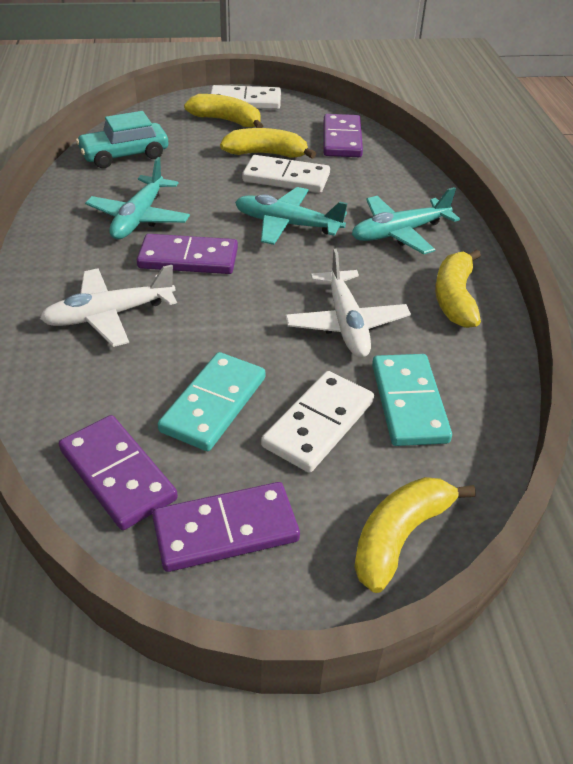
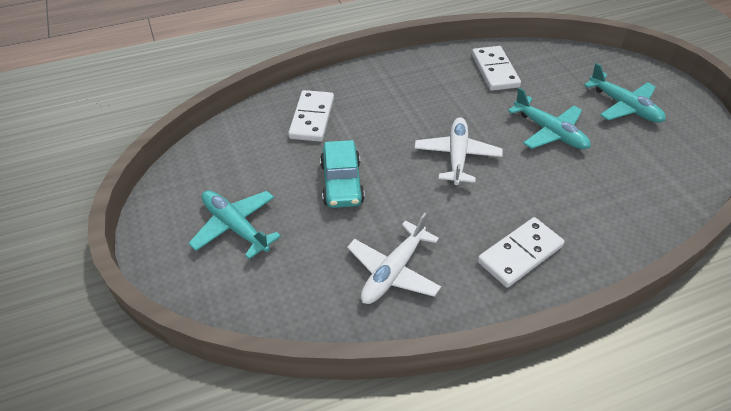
purple domino: 4 -> 0
turquoise domino: 2 -> 0
yellow banana: 4 -> 0

